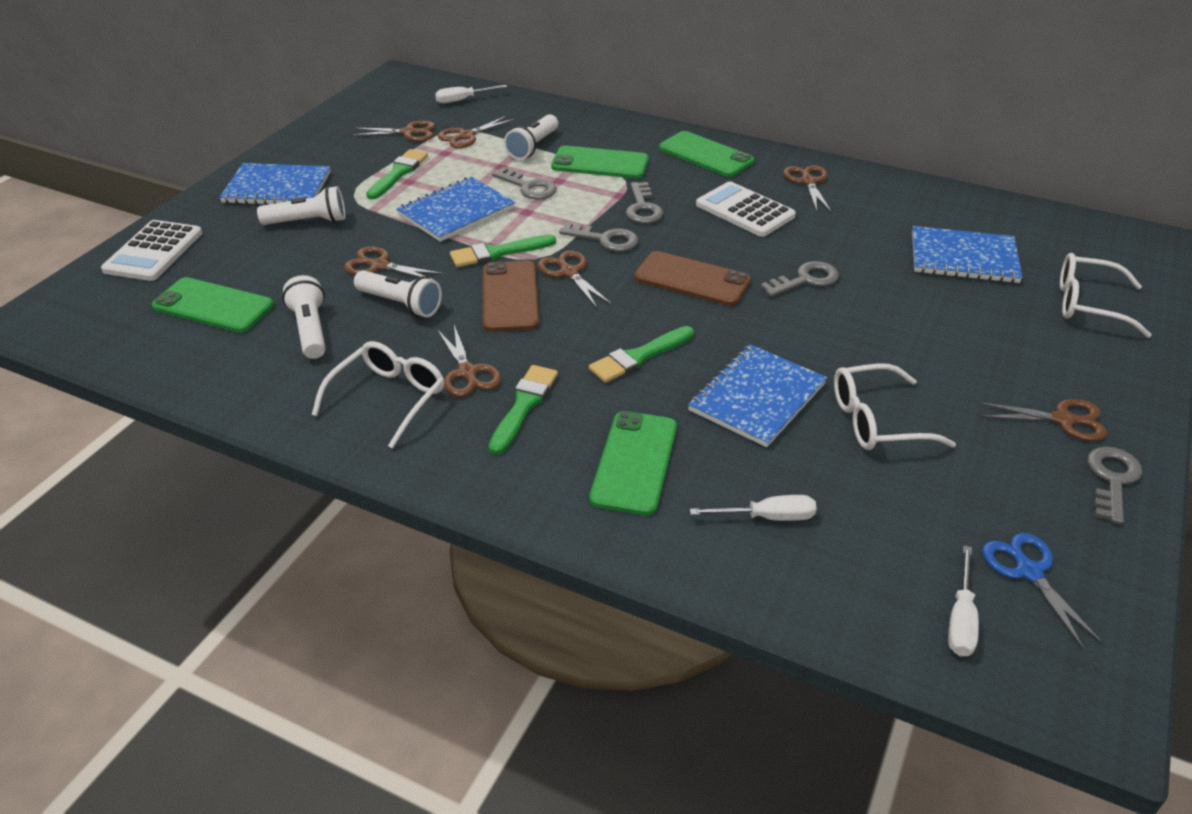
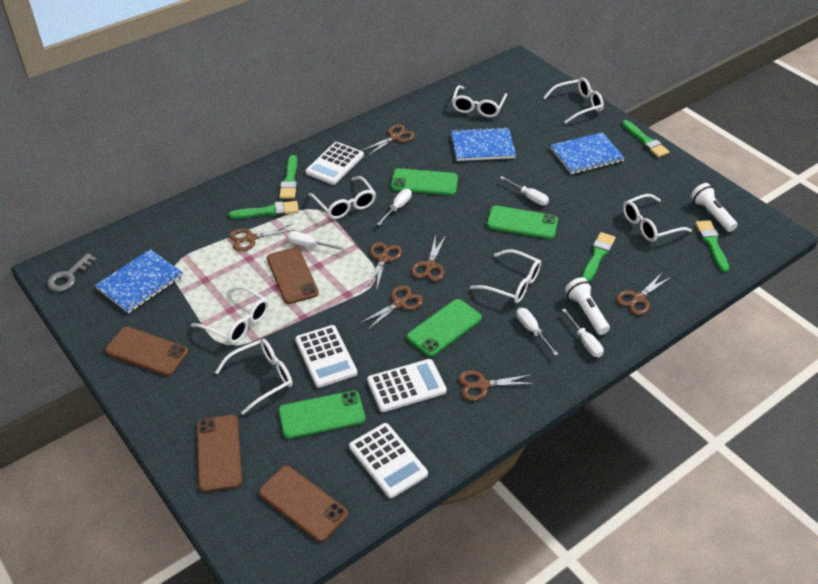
blue notebook: 4 -> 3
blue scissors: 1 -> 0
brown phone: 2 -> 4
green brush: 4 -> 5
grey key: 5 -> 1
white calculator: 2 -> 4
white flashlight: 4 -> 2
white glasses: 3 -> 7
white screwdriver: 3 -> 5

